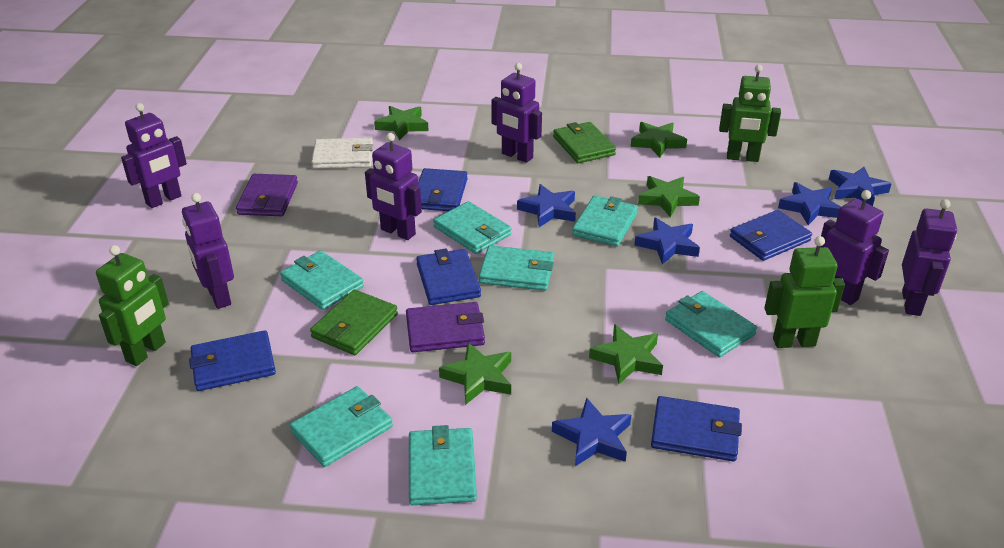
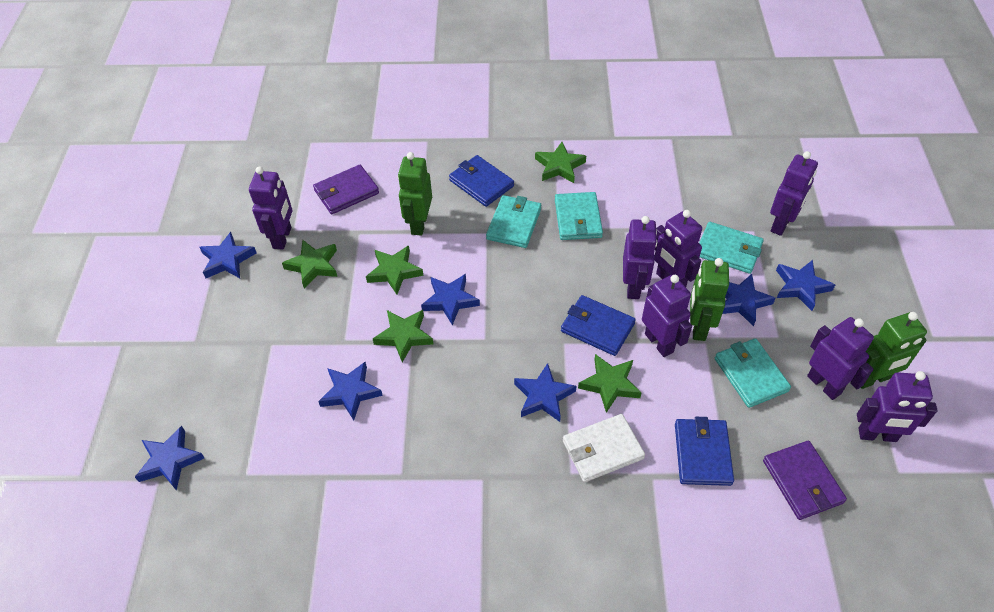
blue star: 5 -> 7
blue wallet: 5 -> 3
green wallet: 2 -> 0
purple robot: 6 -> 7
turquoise wallet: 7 -> 4

